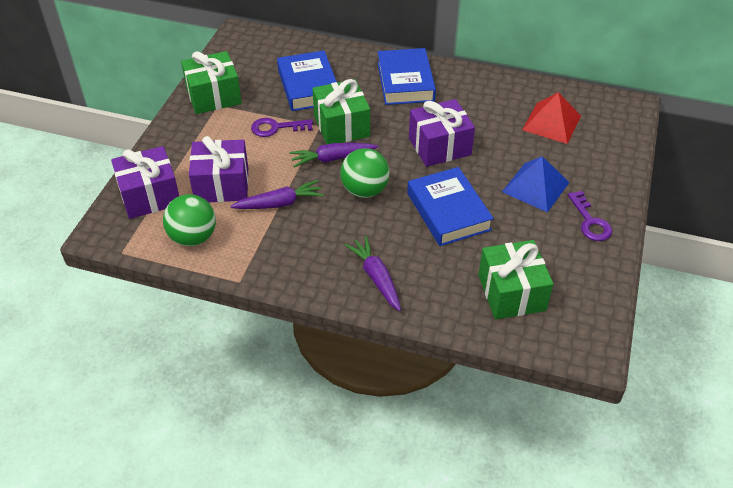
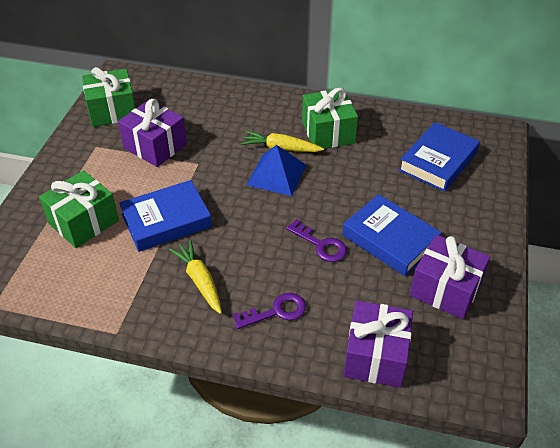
green ball: 2 -> 0
purple carrot: 3 -> 0
red pyramid: 1 -> 0
yellow carrot: 0 -> 2

